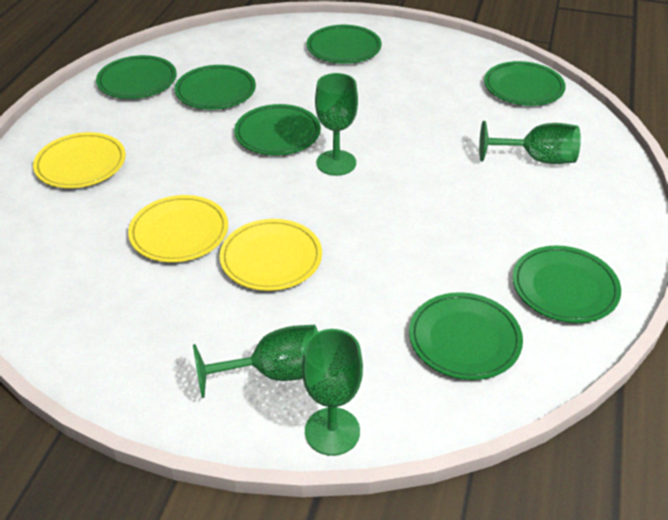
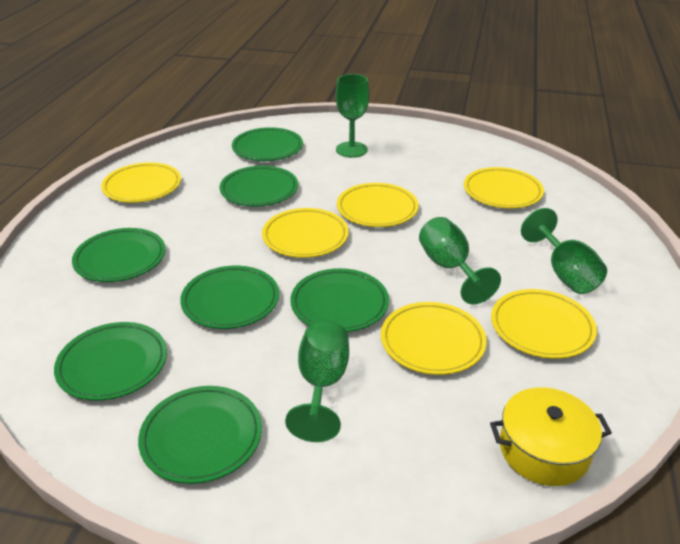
yellow plate: 3 -> 6
yellow pot: 0 -> 1

